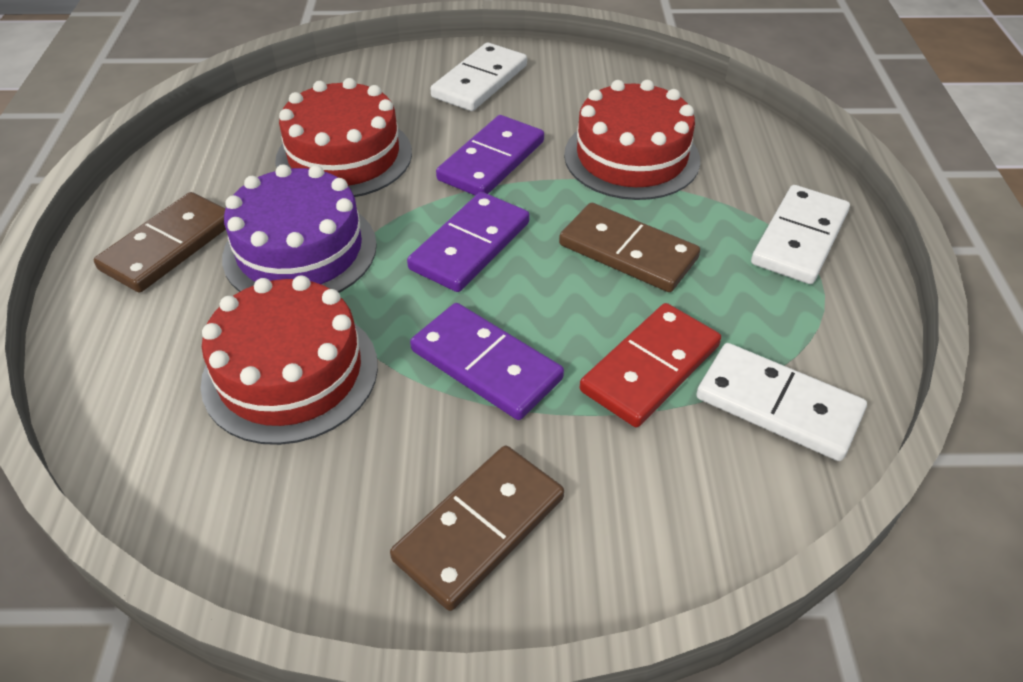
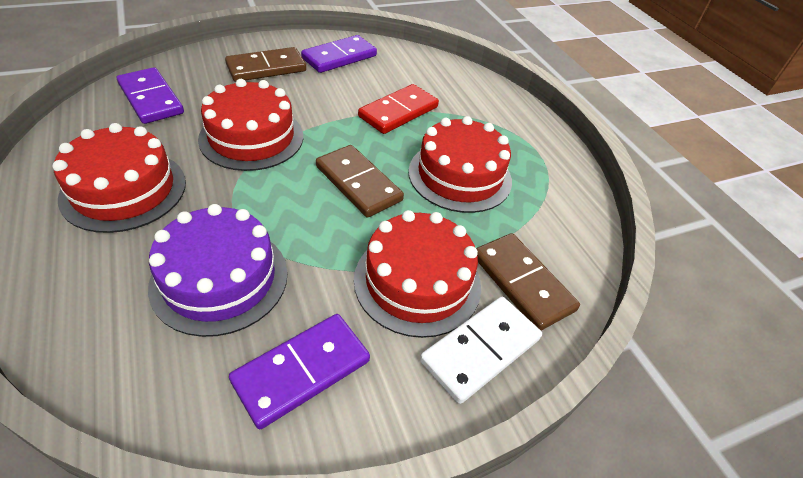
red cake: 3 -> 4
white domino: 3 -> 1

